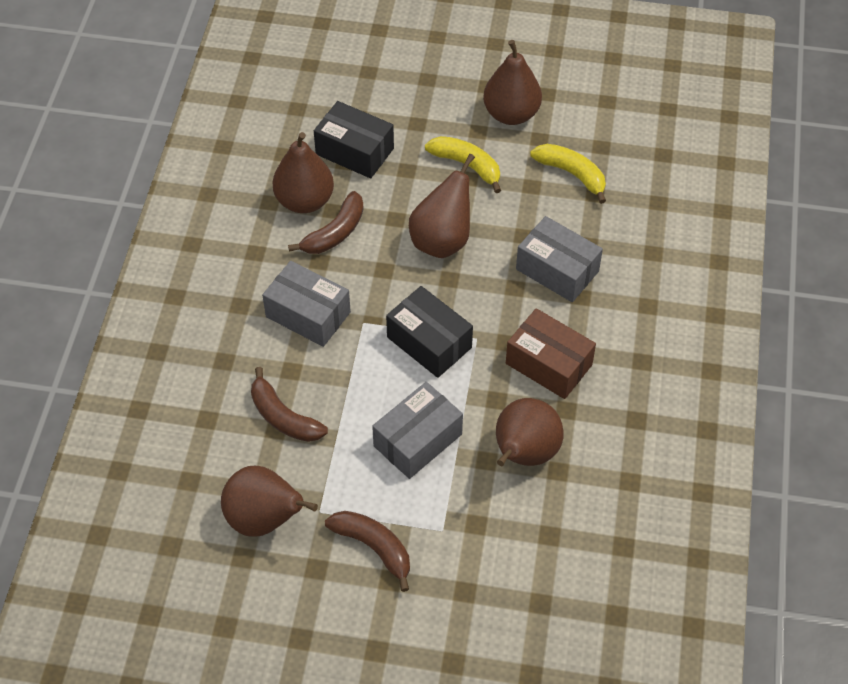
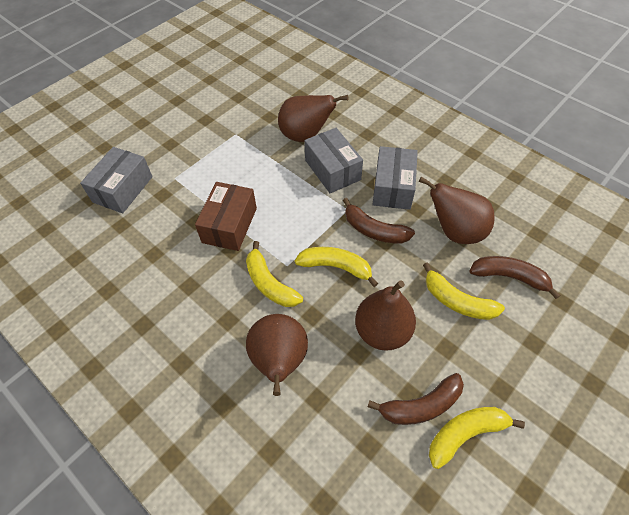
black box: 2 -> 0
brown pear: 5 -> 4
yellow banana: 2 -> 4

